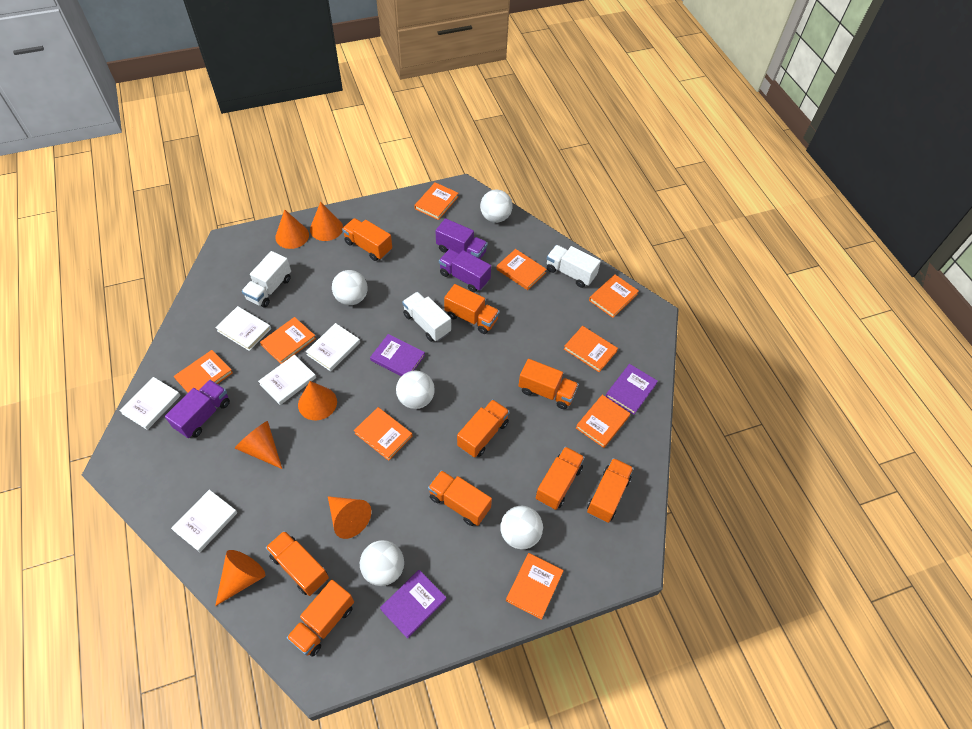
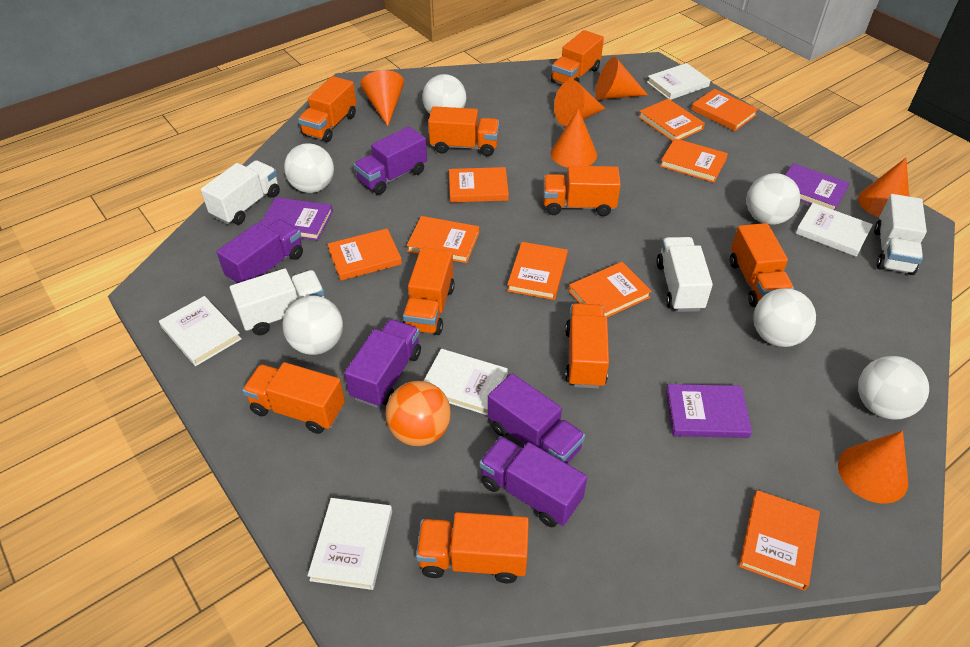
orange ball: 0 -> 1
purple truck: 3 -> 5
white ball: 5 -> 6
white truck: 3 -> 4

